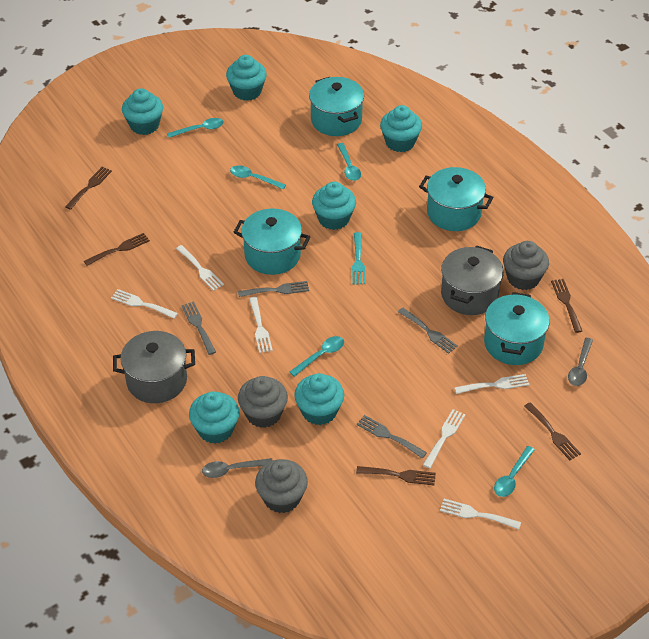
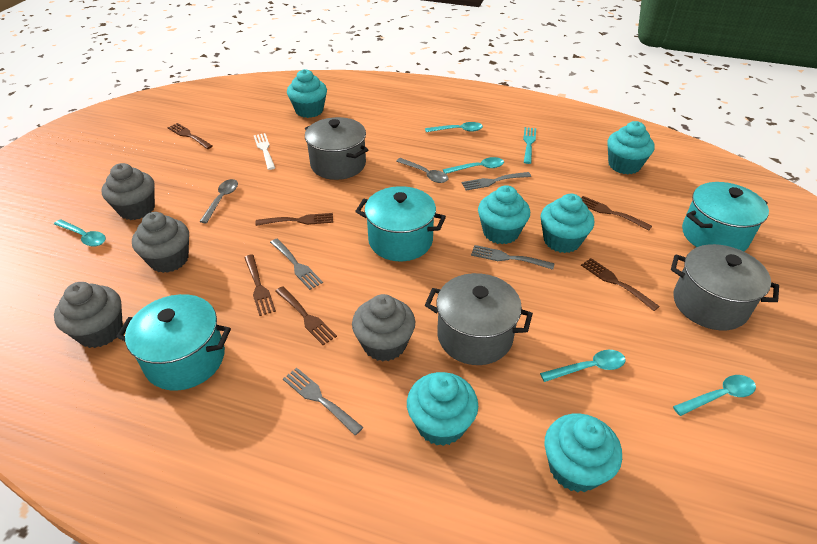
brown fork: 5 -> 6
grey cupcake: 3 -> 4
grey pot: 2 -> 3
turquoise pot: 4 -> 3
white fork: 6 -> 1

